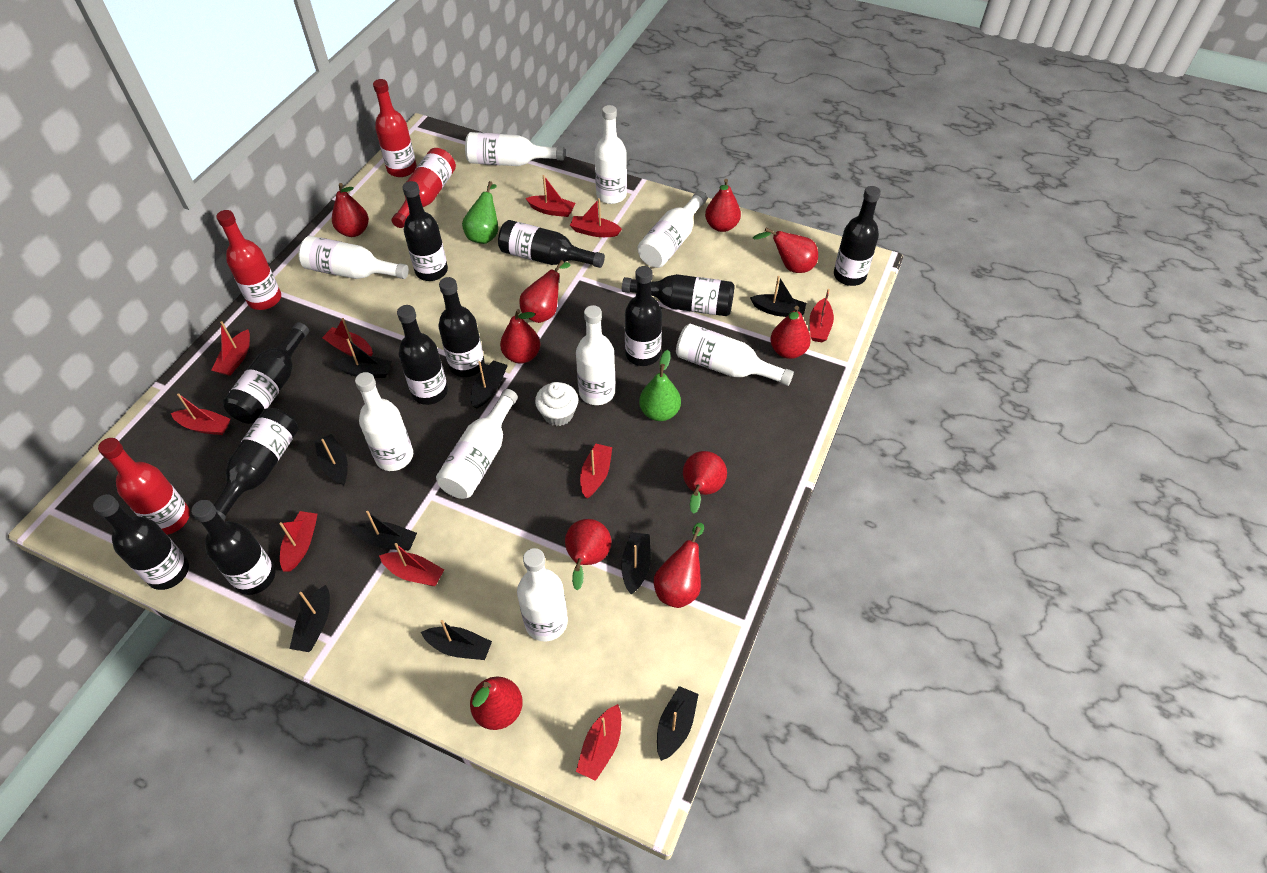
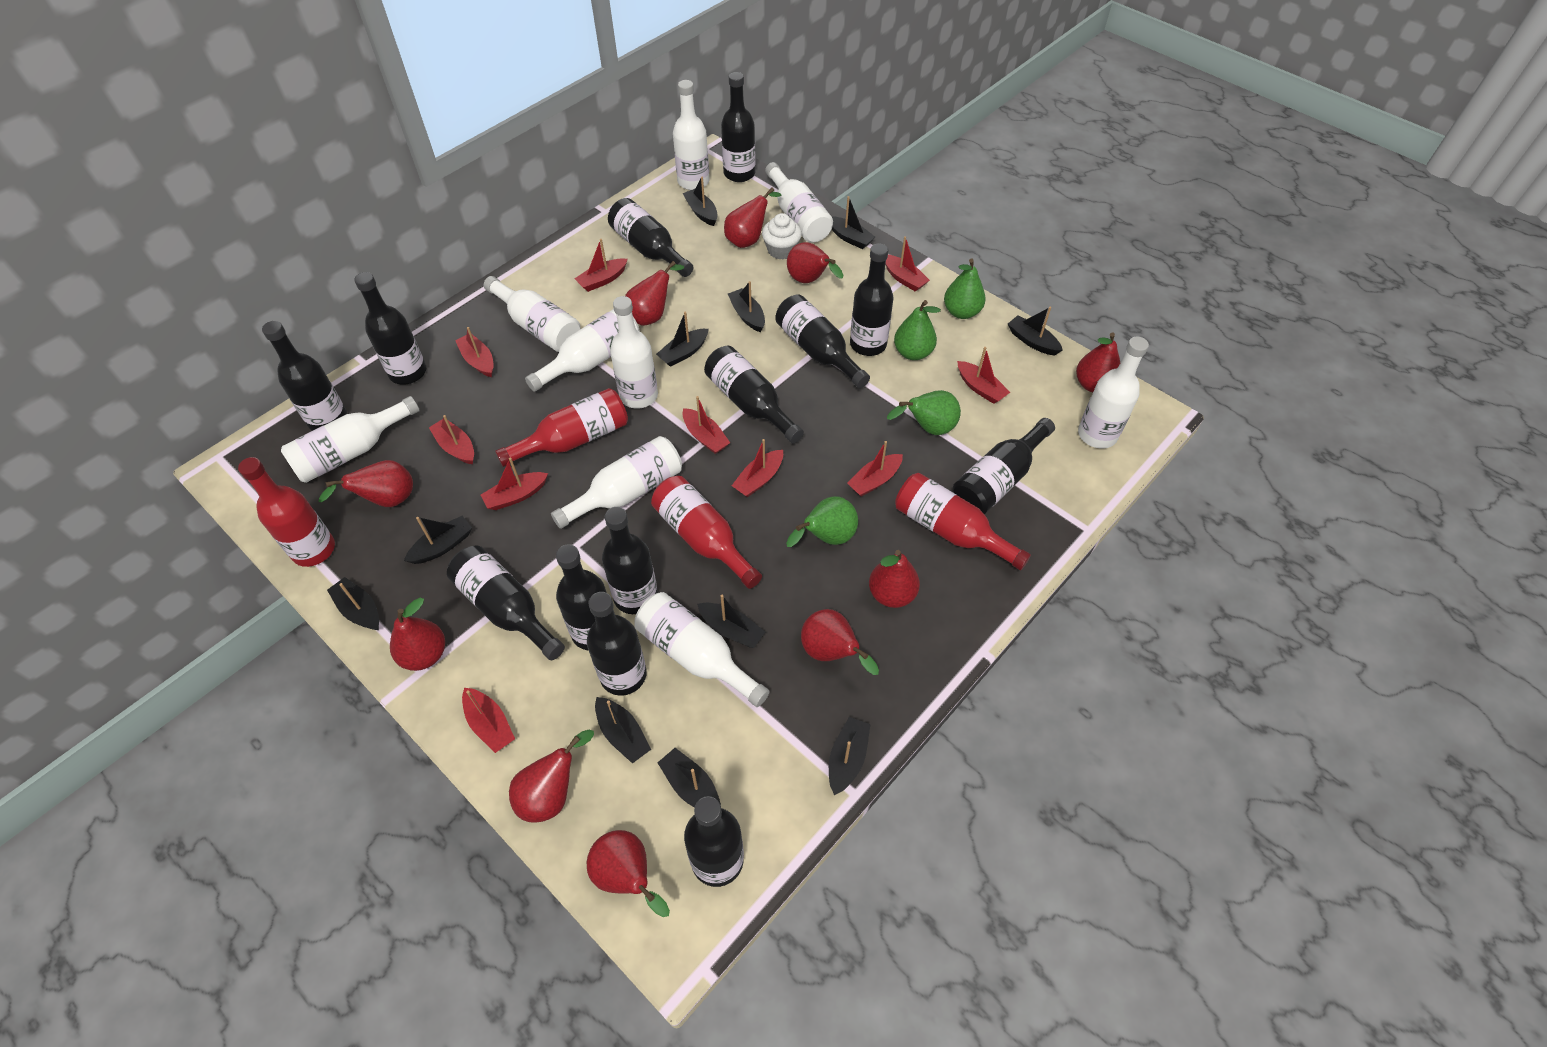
black boat: 9 -> 11
black bottle: 11 -> 13
green pear: 2 -> 4

